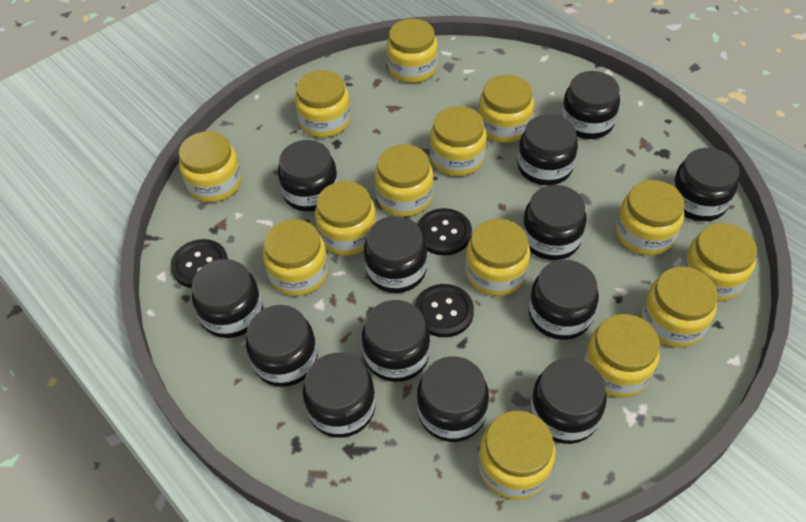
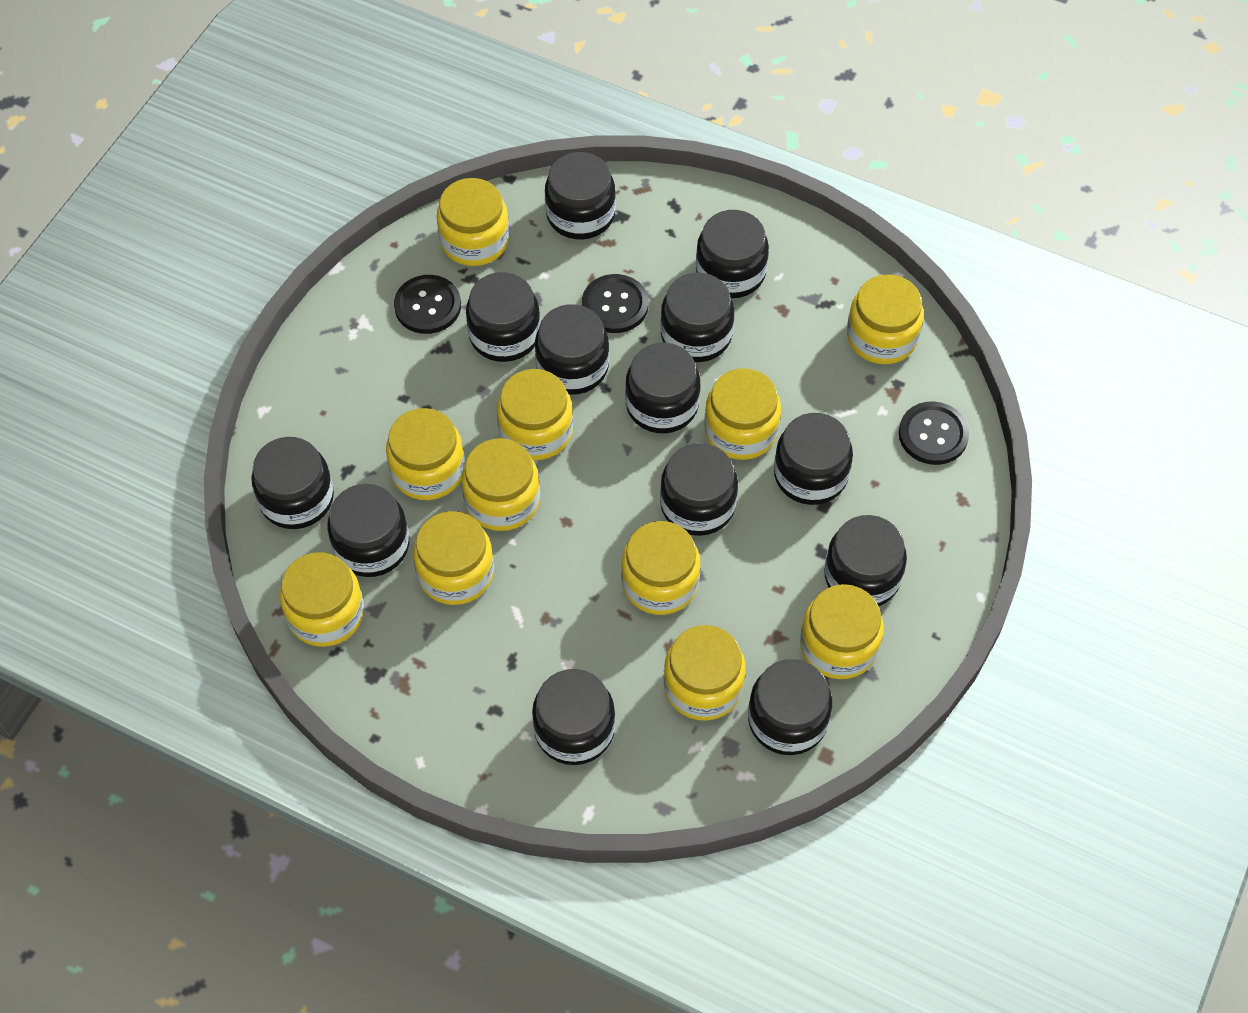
yellow jar: 14 -> 11

